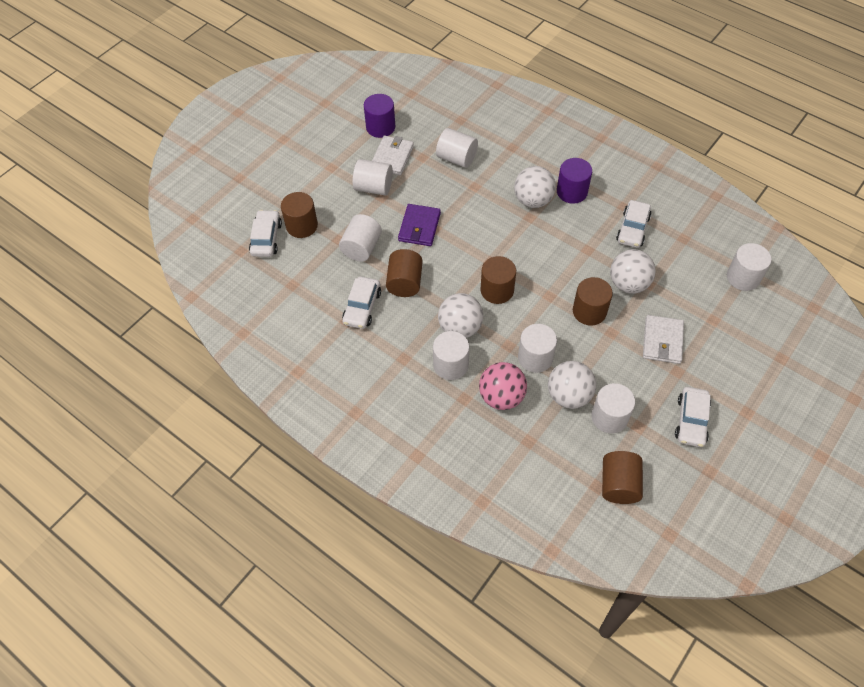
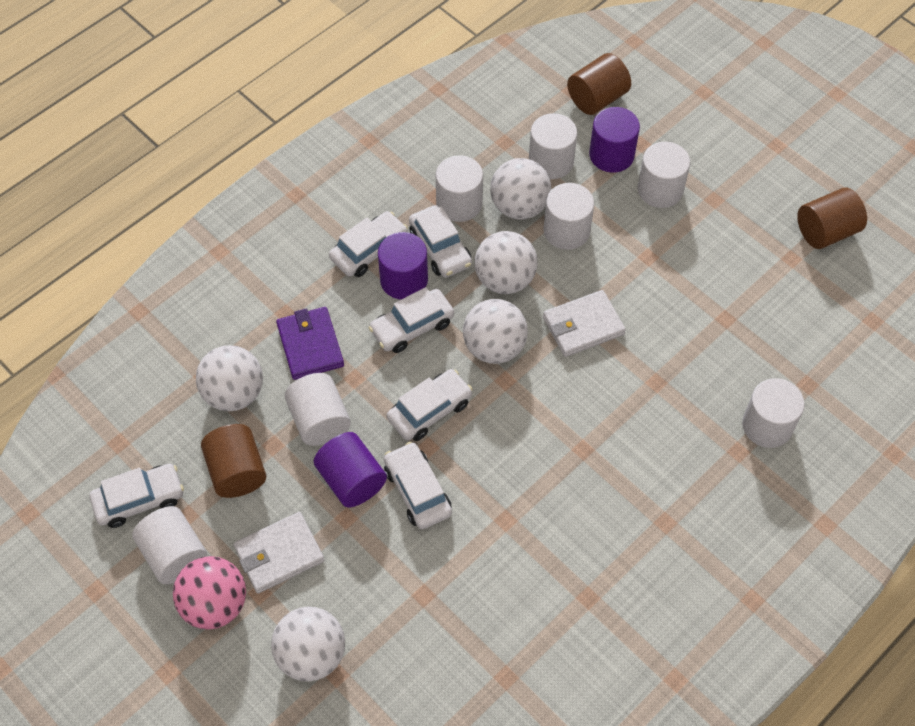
brown cylinder: 5 -> 3
purple cylinder: 2 -> 3
white ball: 4 -> 5
white car: 4 -> 6

